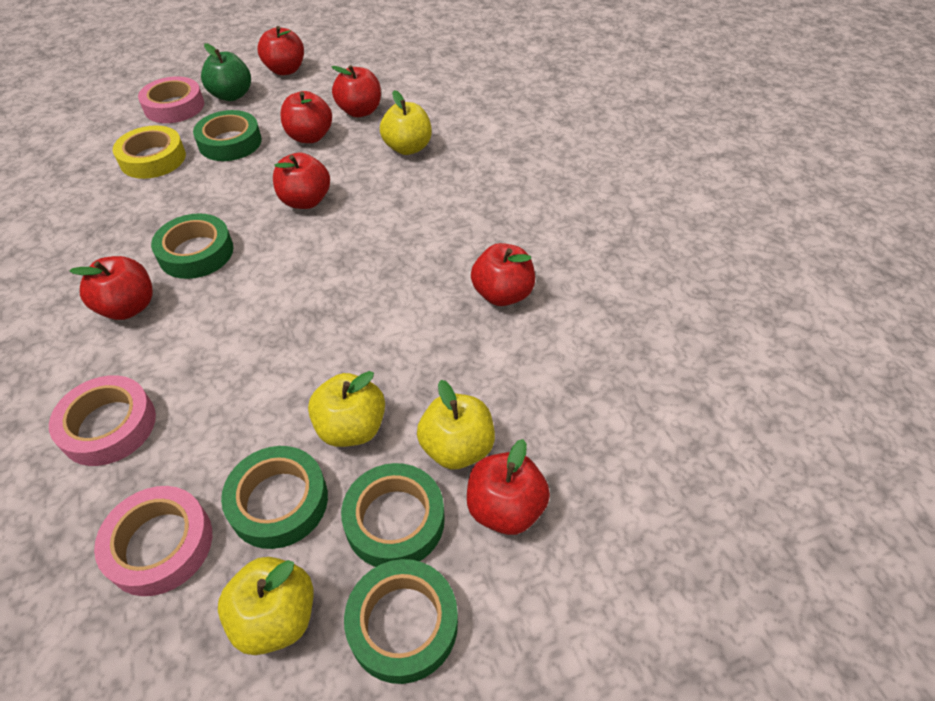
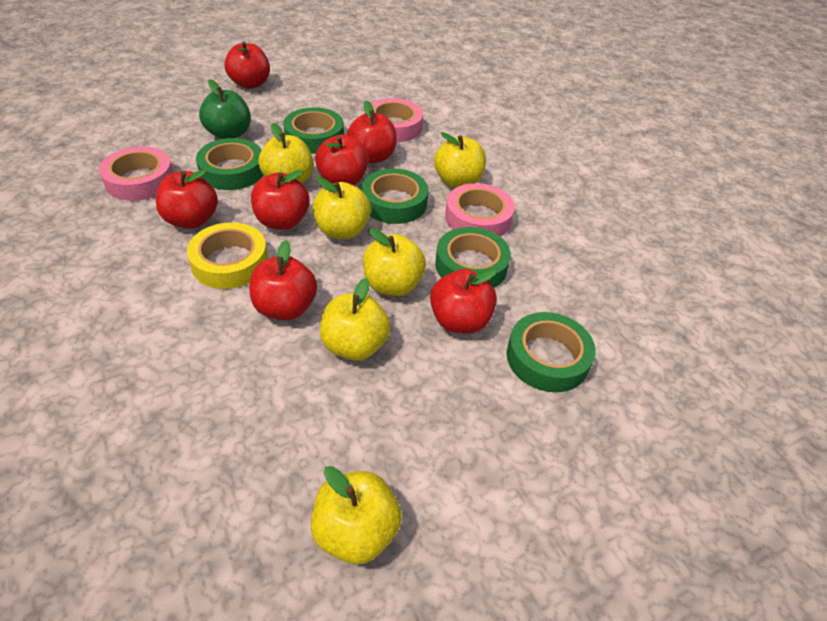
yellow apple: 4 -> 6

